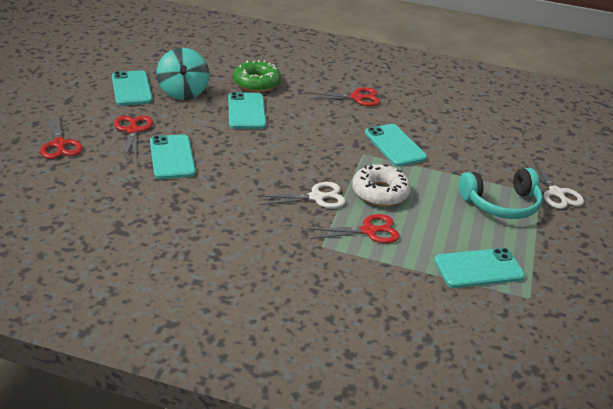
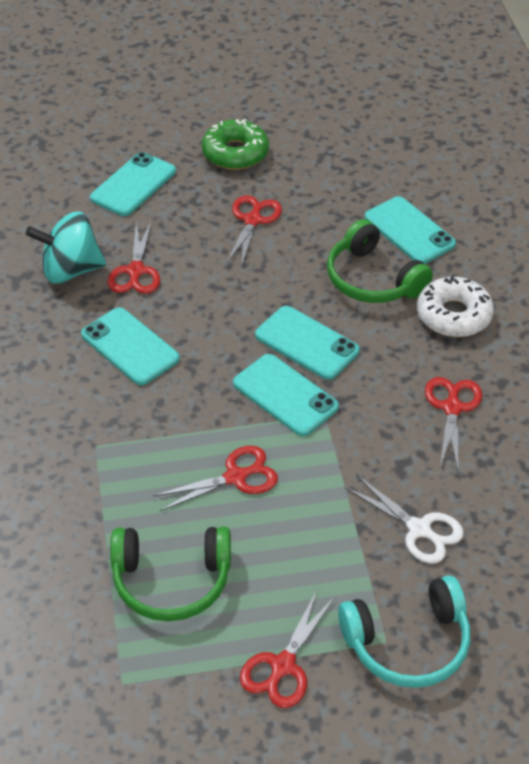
green headphones: 0 -> 2
red scissors: 4 -> 5
white scissors: 2 -> 1

